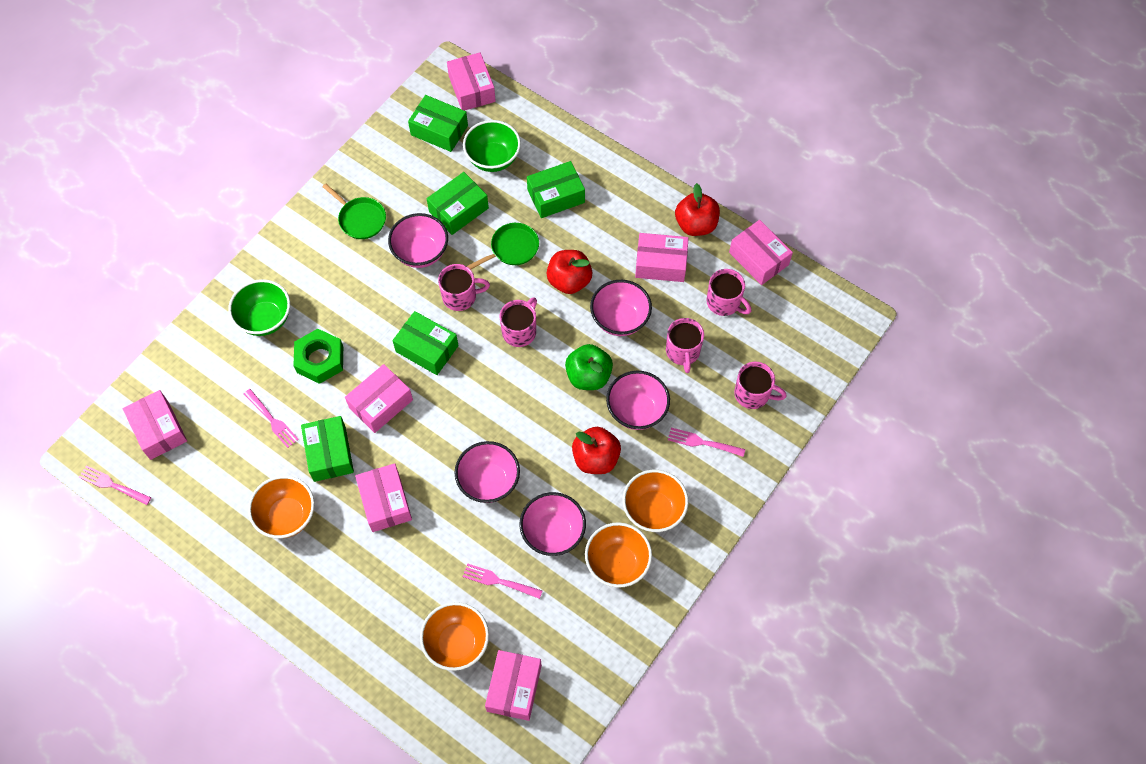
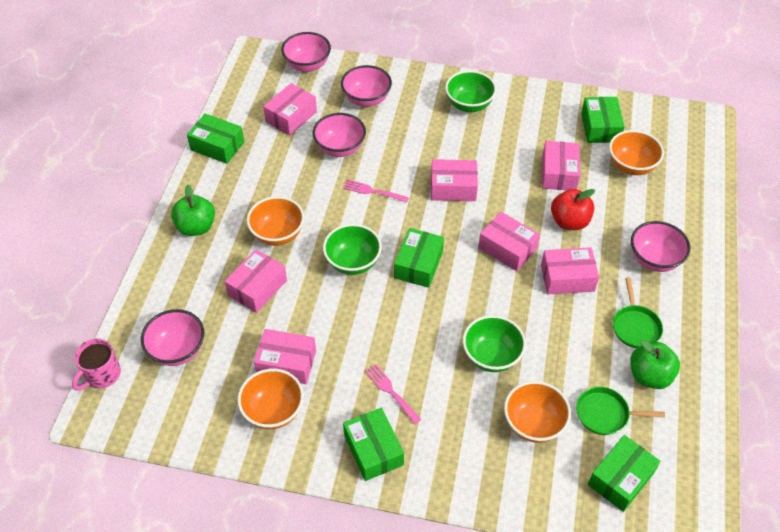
green apple: 1 -> 2
green bowl: 2 -> 3
green nut: 1 -> 0
pink fork: 4 -> 2
pink mug: 5 -> 1
red apple: 3 -> 1

